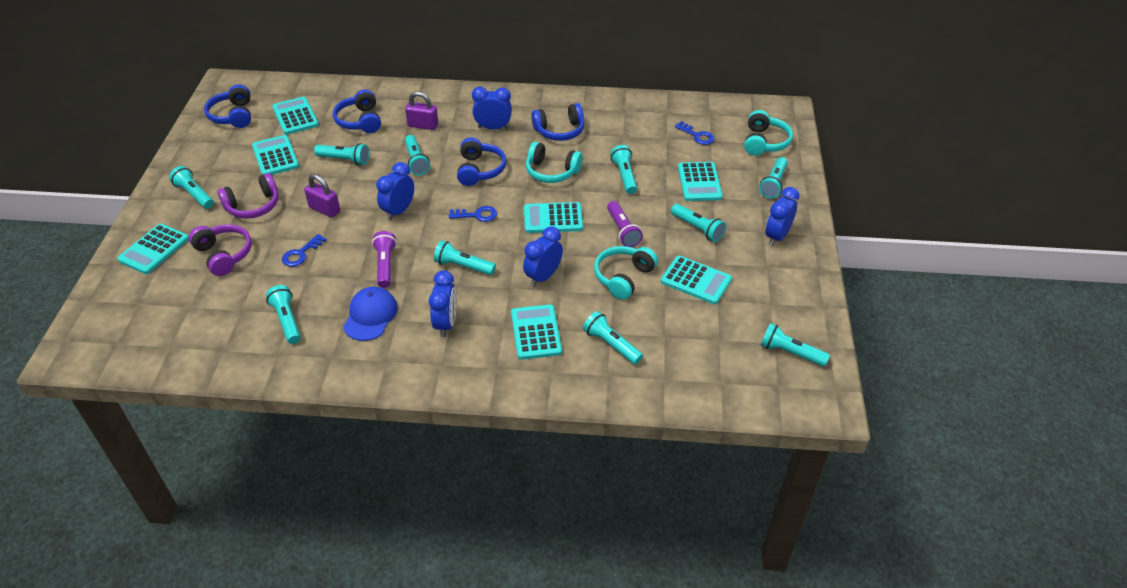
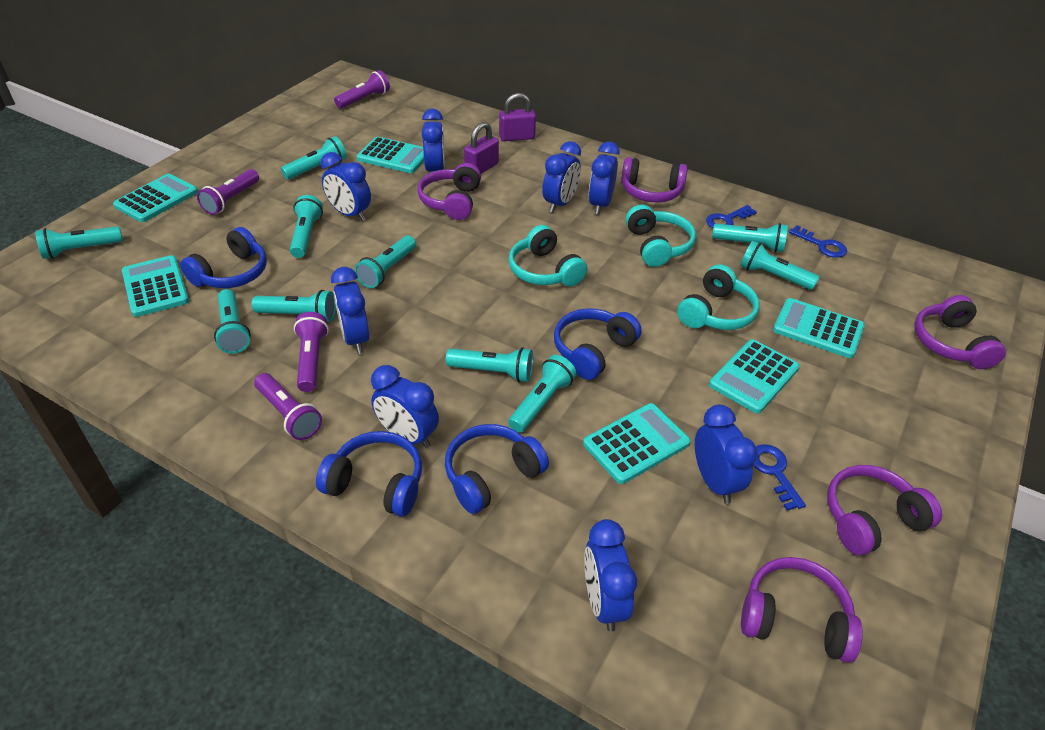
blue cap: 1 -> 0
blue clock: 5 -> 8
purple flashlight: 2 -> 4
purple headphones: 2 -> 5
turquoise calculator: 7 -> 6

